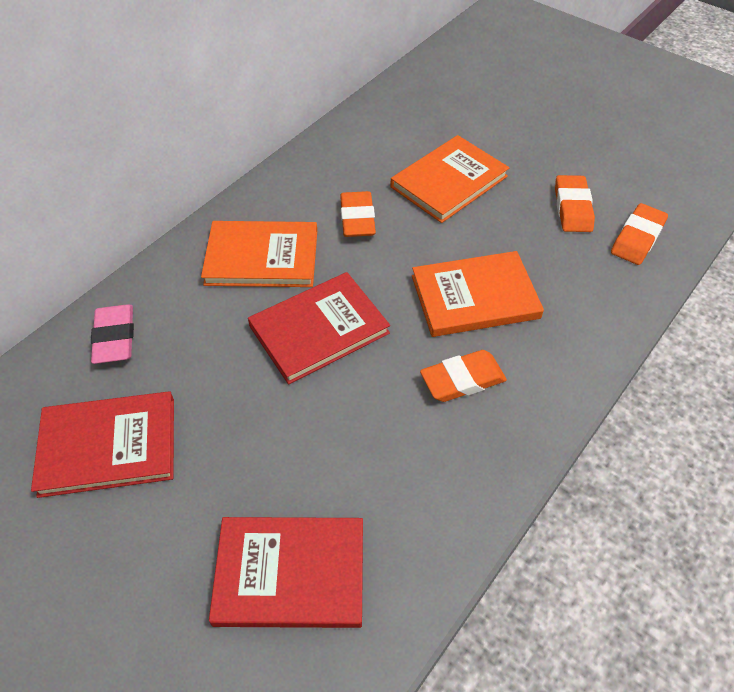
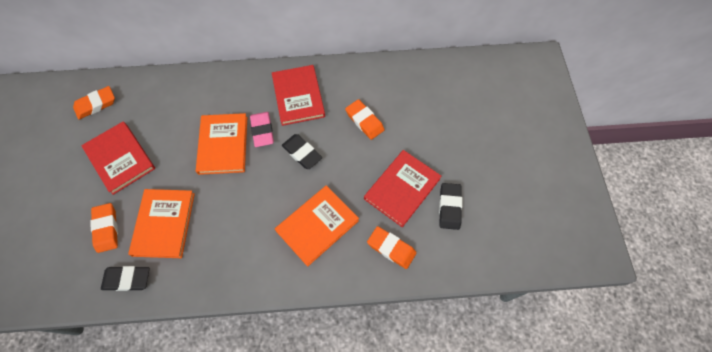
black eraser: 0 -> 3

